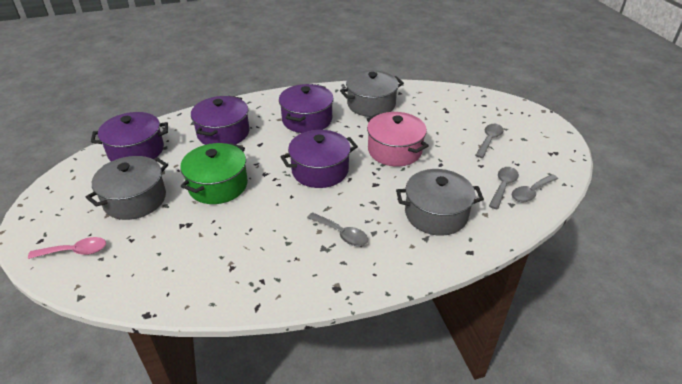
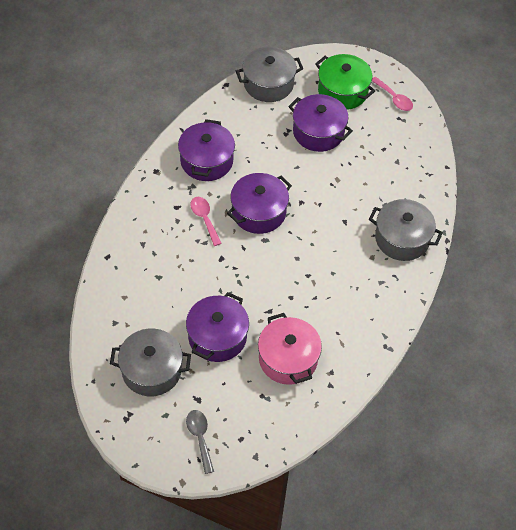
grey spoon: 4 -> 1
pink spoon: 1 -> 2

